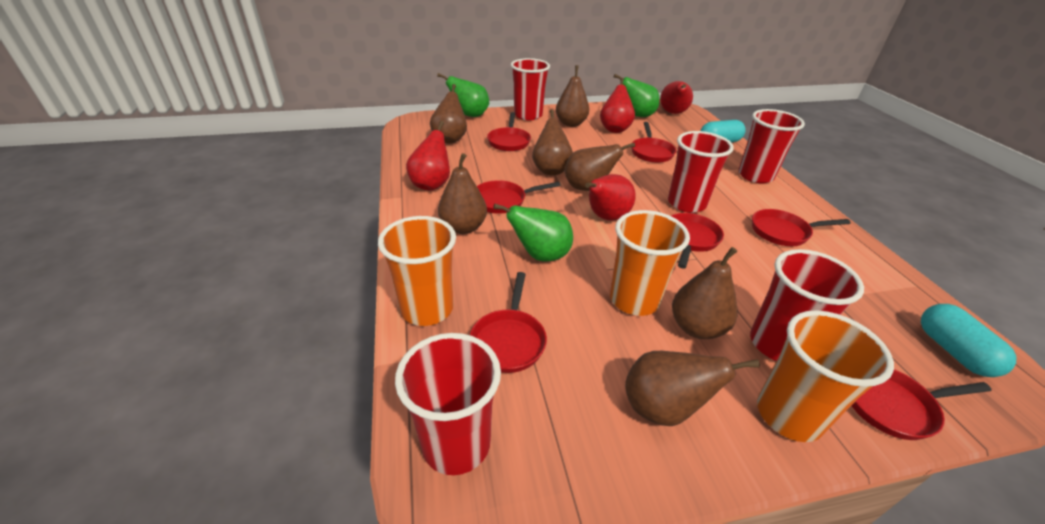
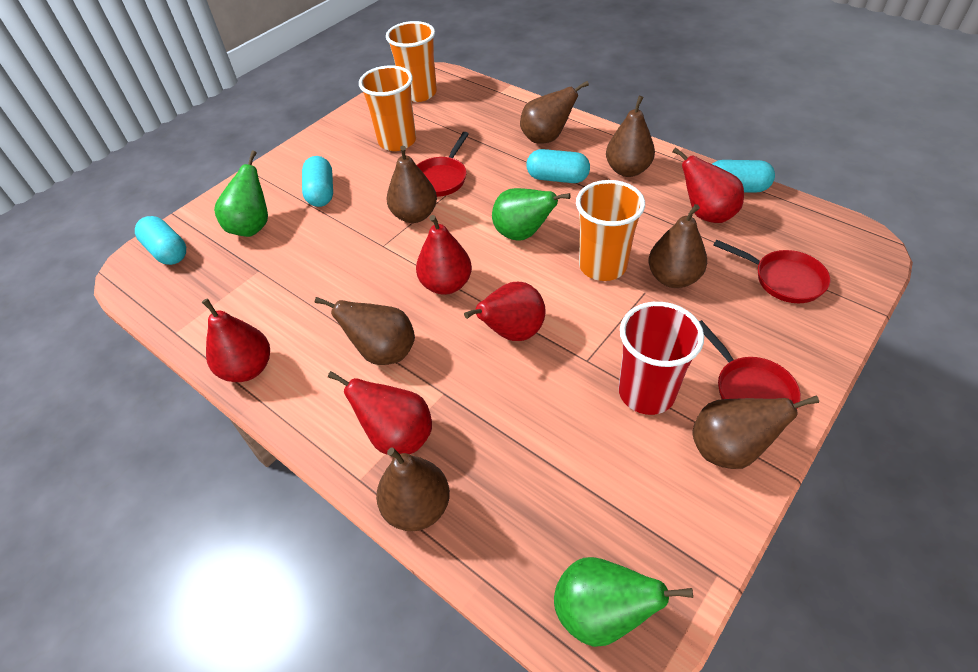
red cup: 5 -> 1
red pan: 7 -> 3
red pear: 4 -> 5
turquoise capsule: 2 -> 4

